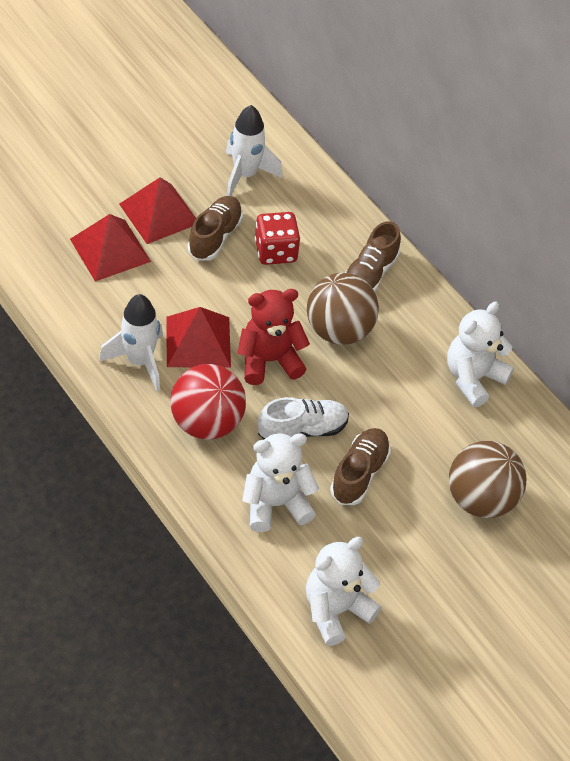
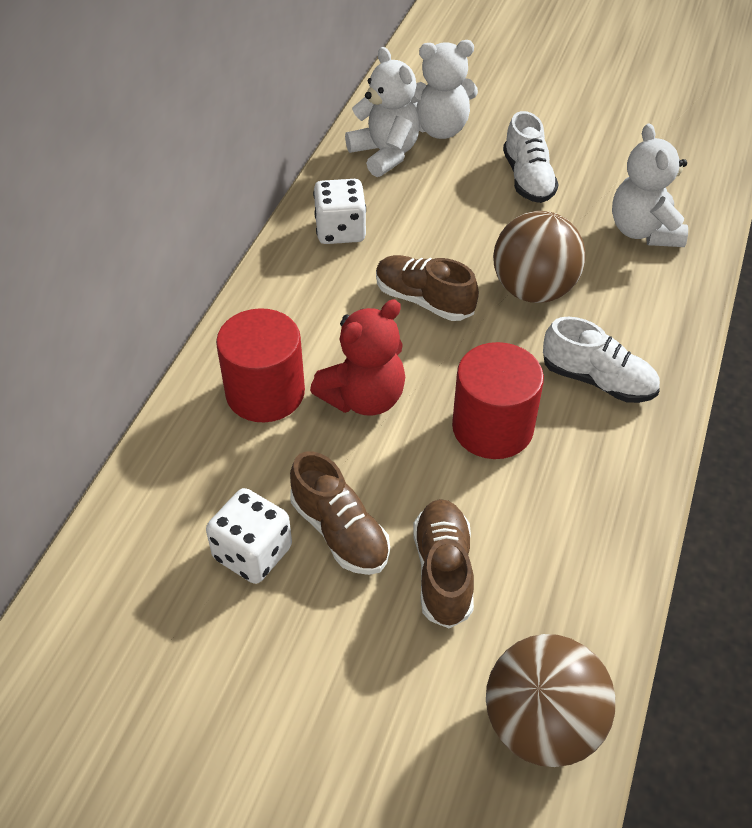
red ball: 1 -> 0
red cylinder: 0 -> 2
red dice: 1 -> 0
red pyramid: 3 -> 0
white dice: 0 -> 2
white rocket: 2 -> 0
white shoe: 1 -> 2

